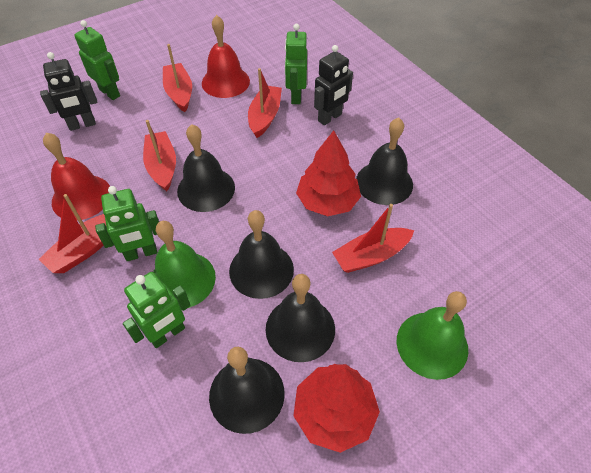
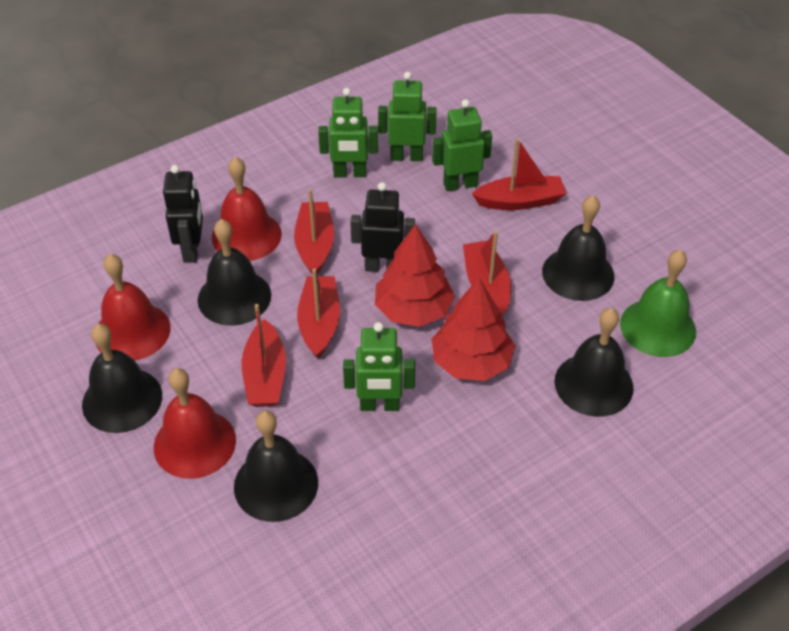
green bell: 2 -> 1
red bell: 2 -> 3

